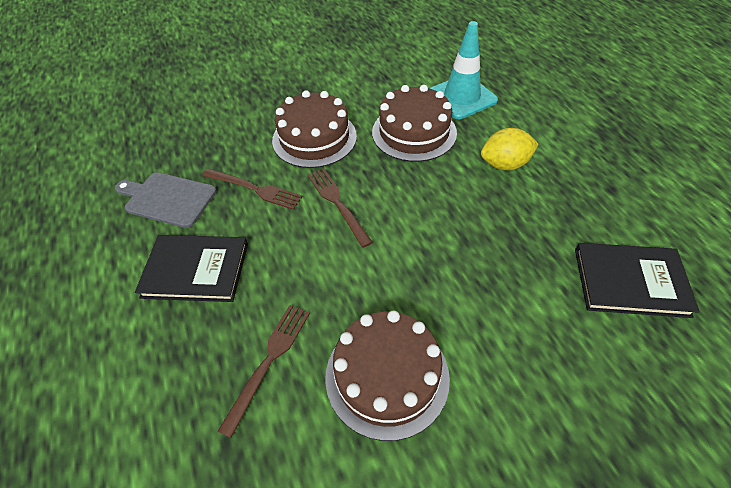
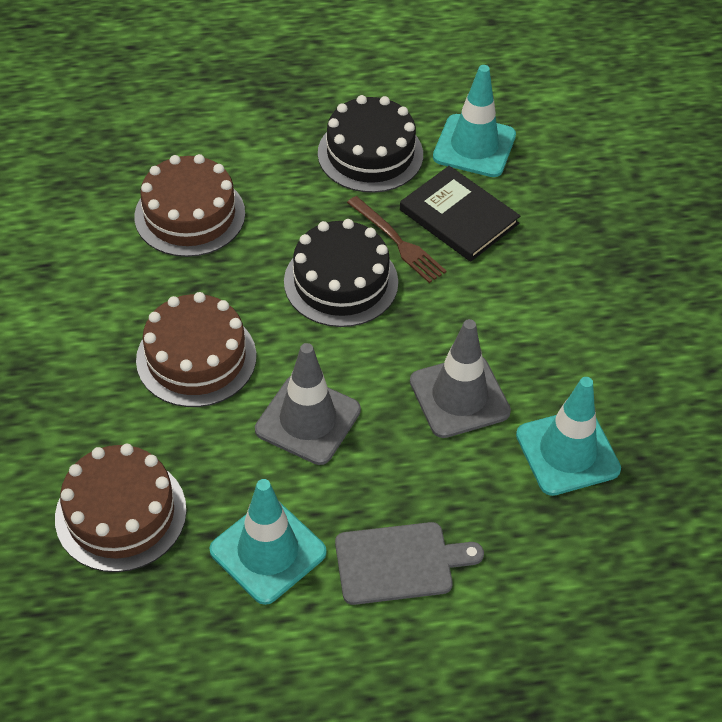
black book: 2 -> 1
black cake: 0 -> 2
brown fork: 3 -> 1
grey traffic cone: 0 -> 2
turquoise traffic cone: 1 -> 3
yellow lemon: 1 -> 0

